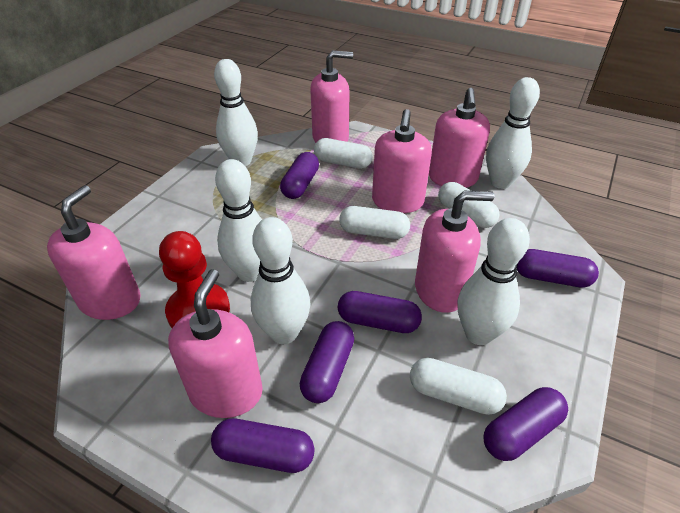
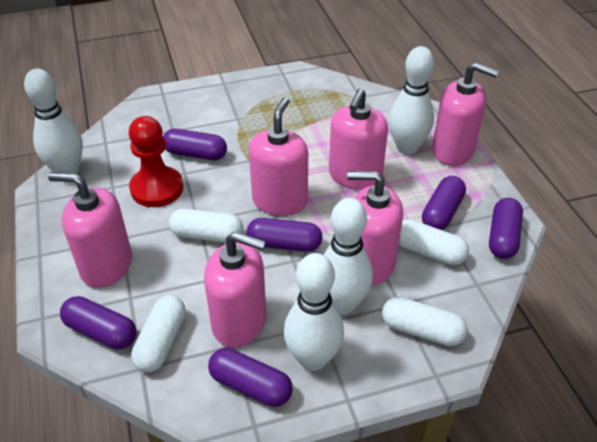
white bowling pin: 5 -> 4

